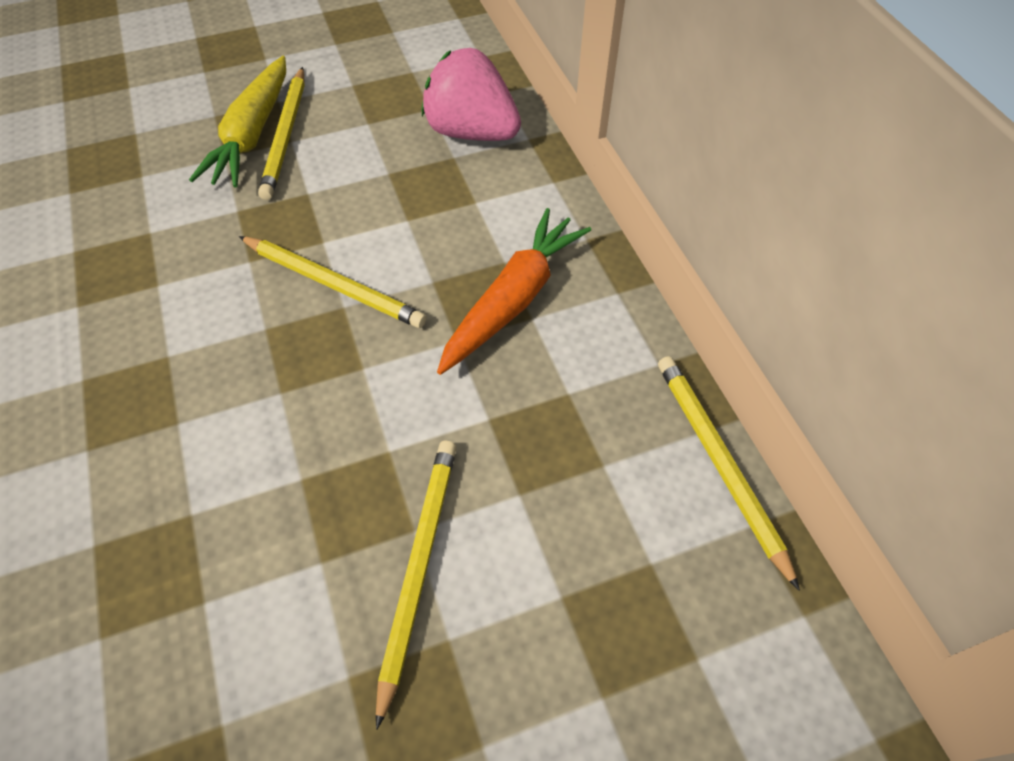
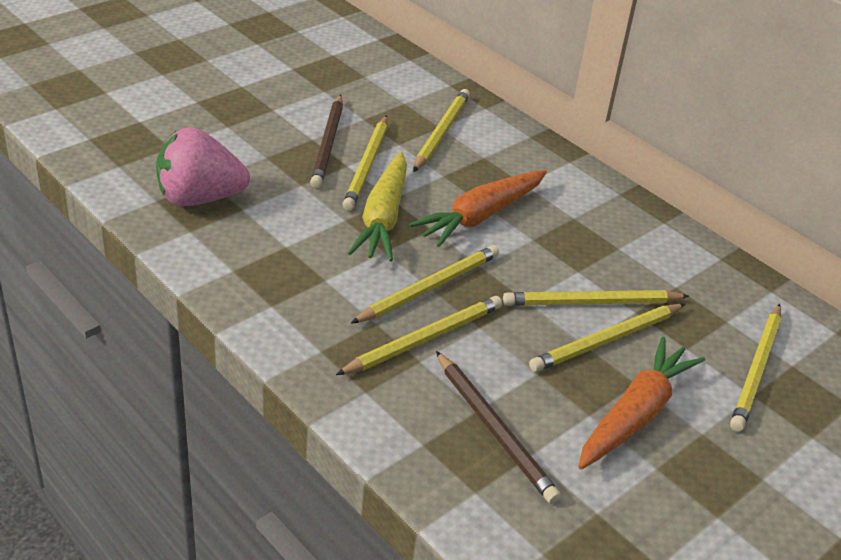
brown pencil: 0 -> 2
orange carrot: 1 -> 2
yellow pencil: 4 -> 7

